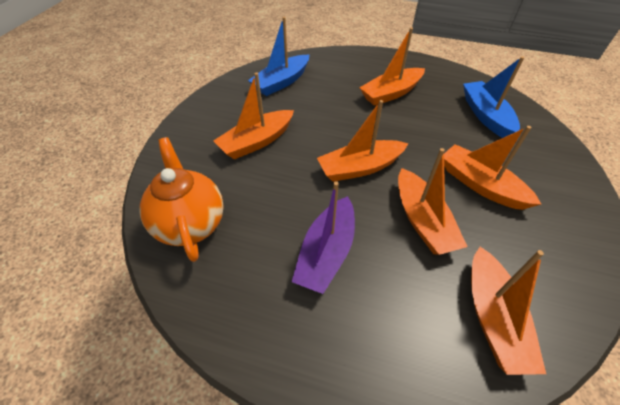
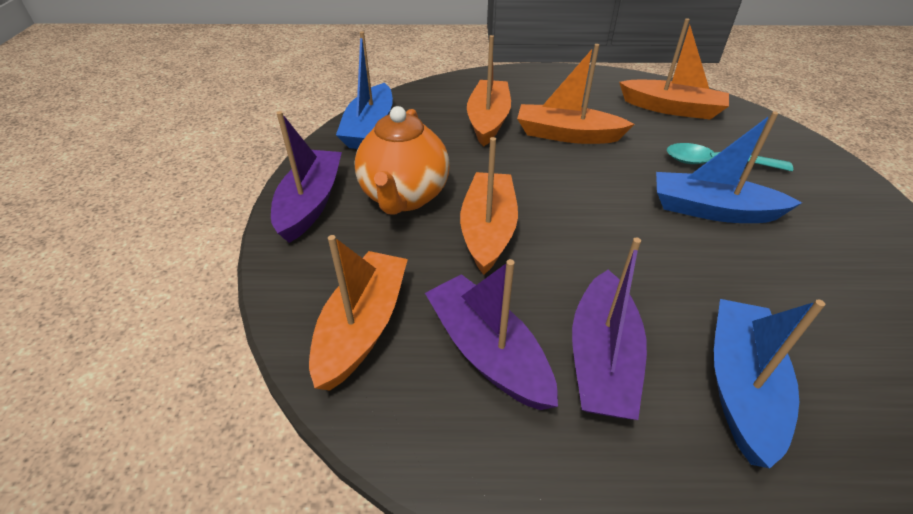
blue boat: 2 -> 3
orange boat: 6 -> 5
purple boat: 1 -> 3
turquoise spoon: 0 -> 1

